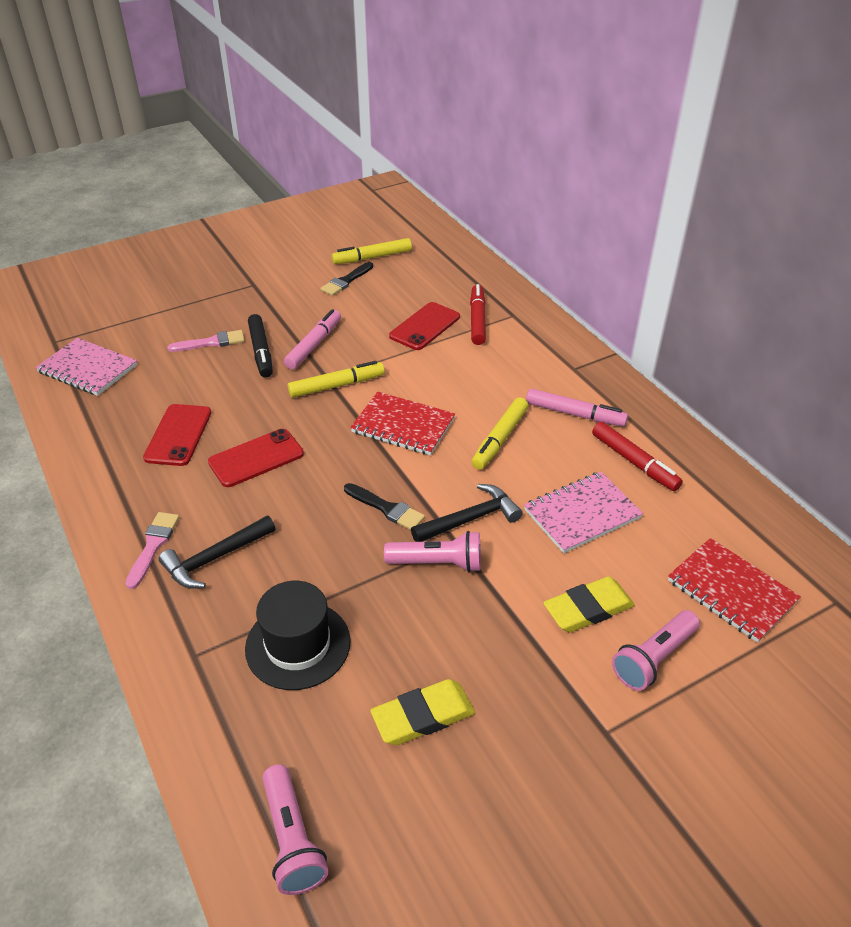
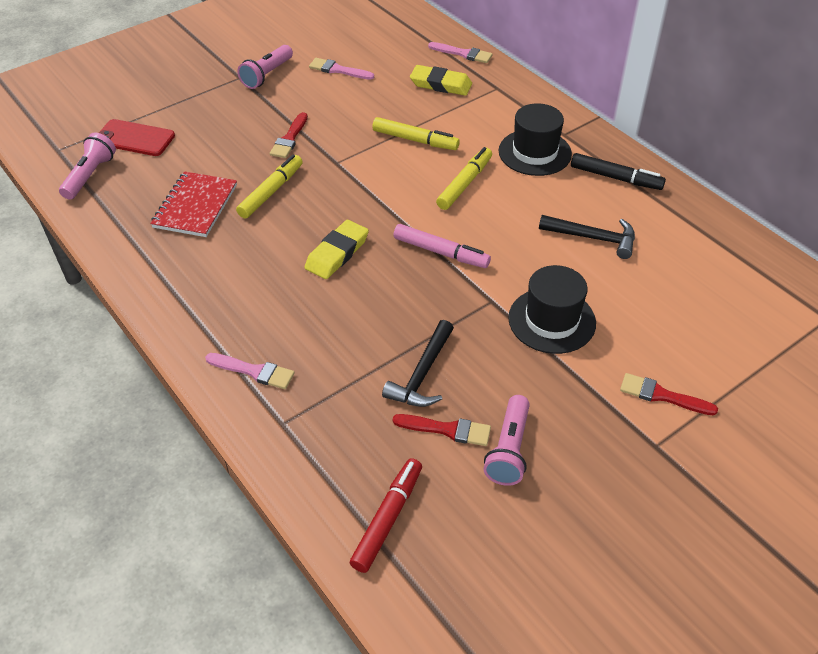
black brush: 2 -> 0
black hat: 1 -> 2
pink brush: 2 -> 3
pink marker: 2 -> 1
pink notebook: 2 -> 0
red brush: 0 -> 3
red marker: 2 -> 1
red notebook: 2 -> 1
red phone: 3 -> 1

